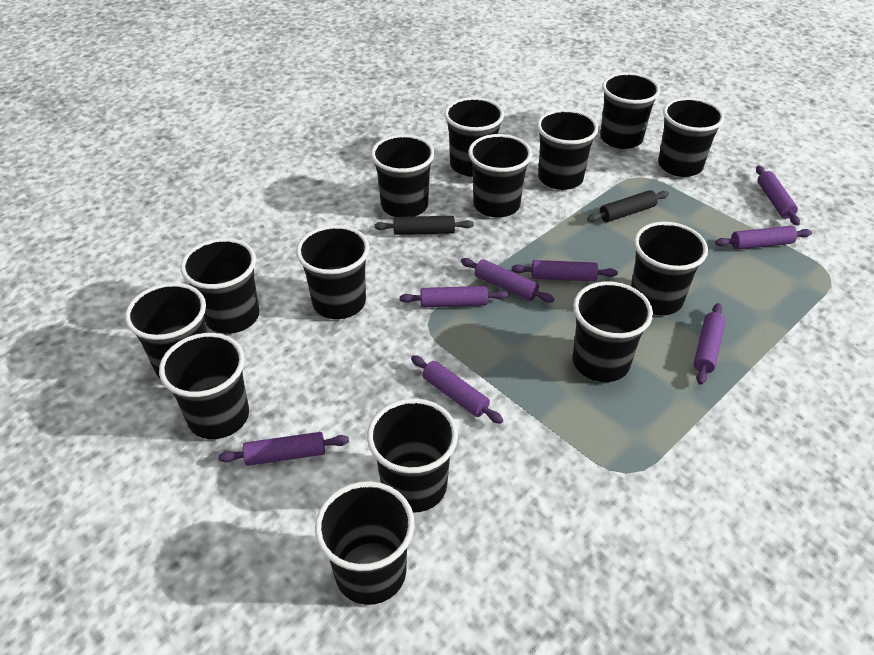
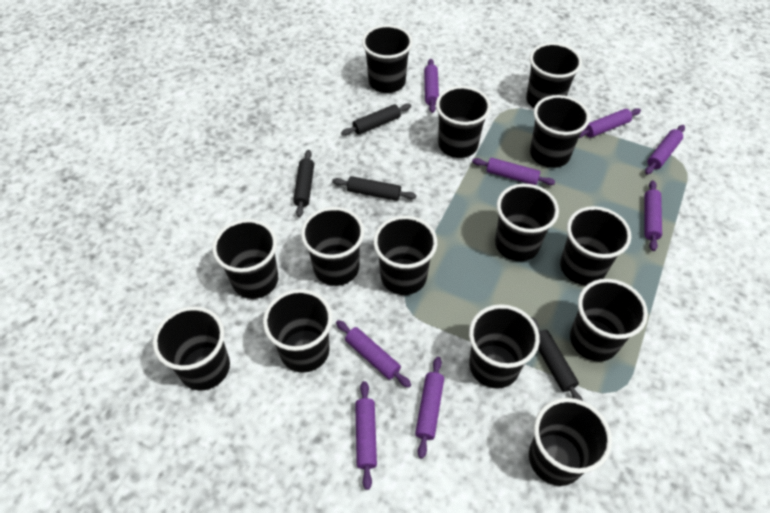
black rolling pin: 2 -> 4

